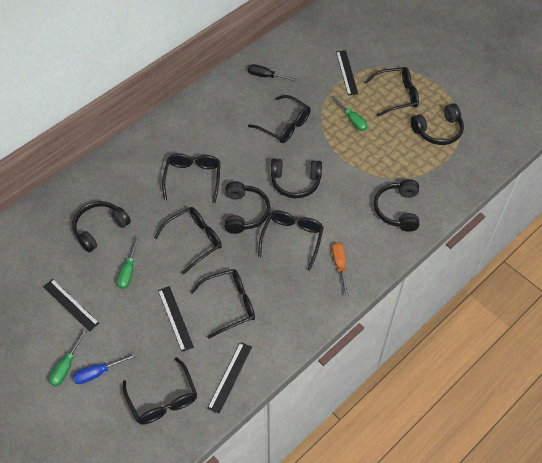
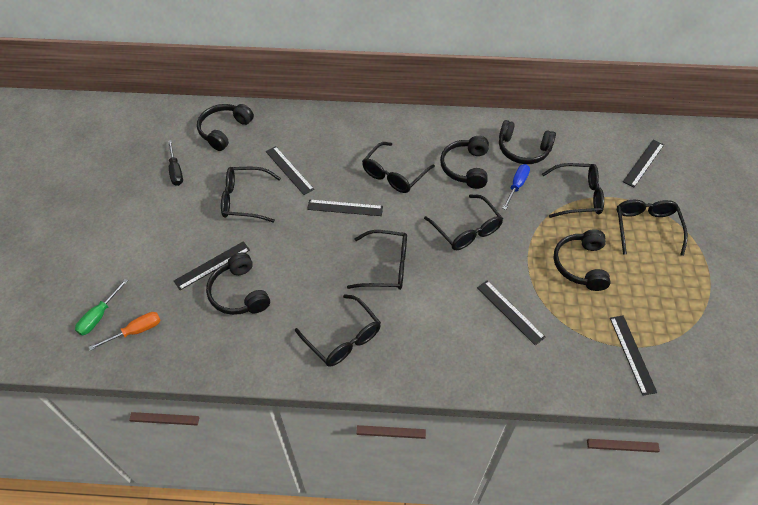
black ruler: 4 -> 6
green screwdriver: 3 -> 1

